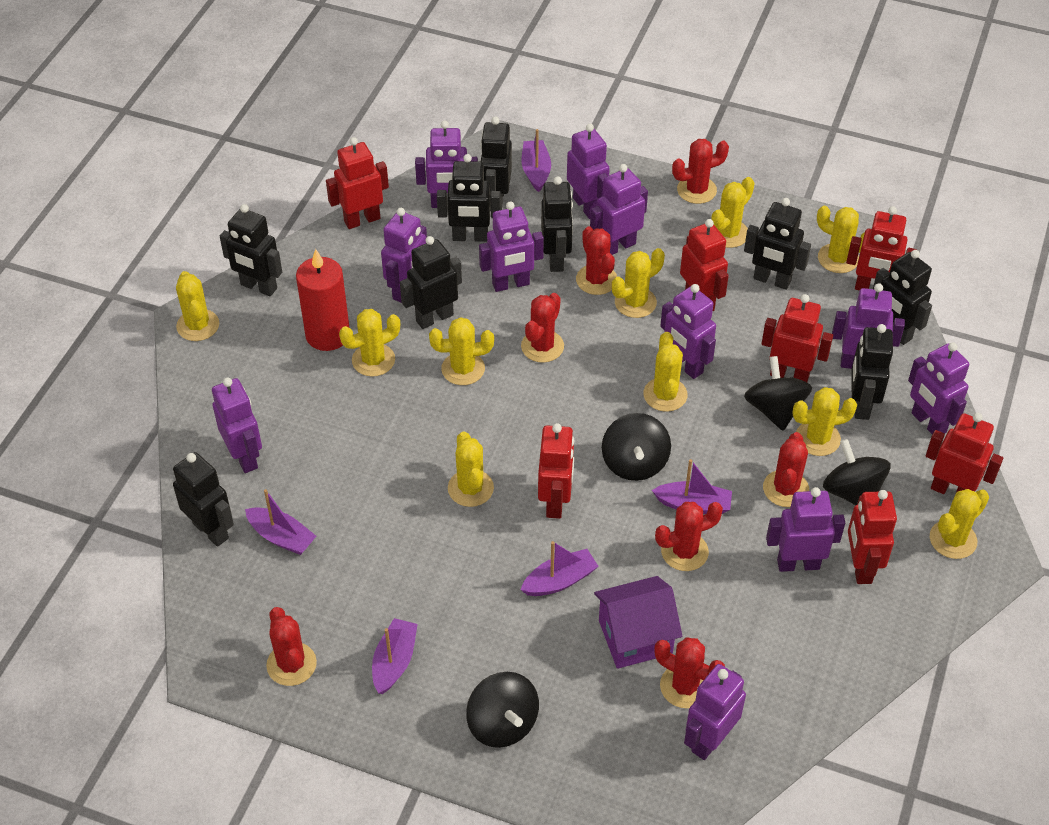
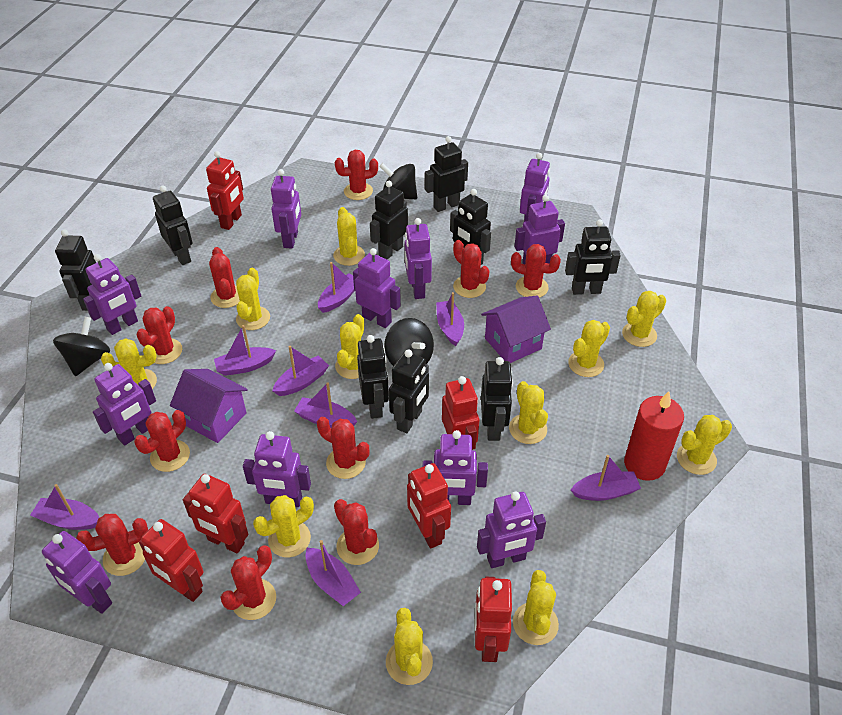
black spinning top: 4 -> 3
purple boat: 5 -> 8
purple house: 1 -> 2
red cactus: 7 -> 10
red robot: 7 -> 6
yellow cactus: 10 -> 11

